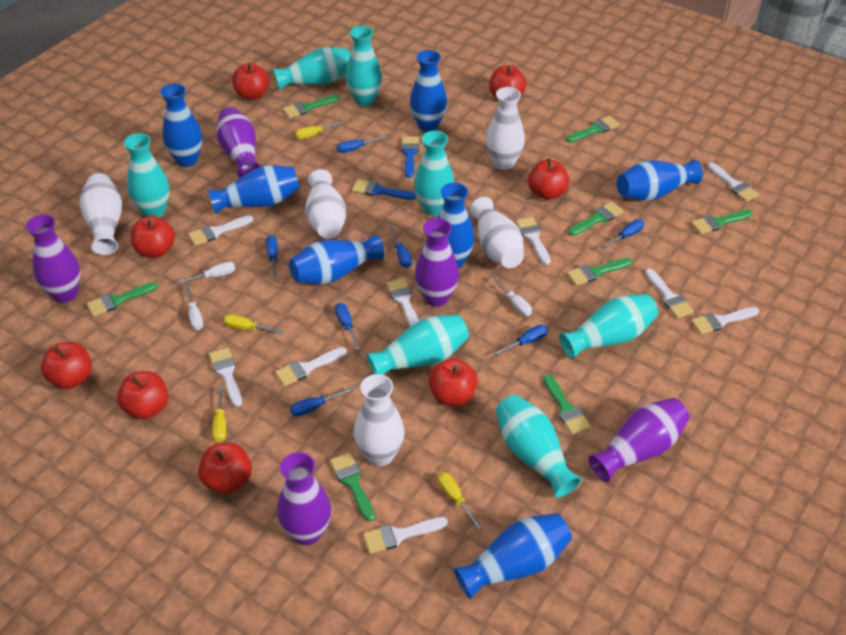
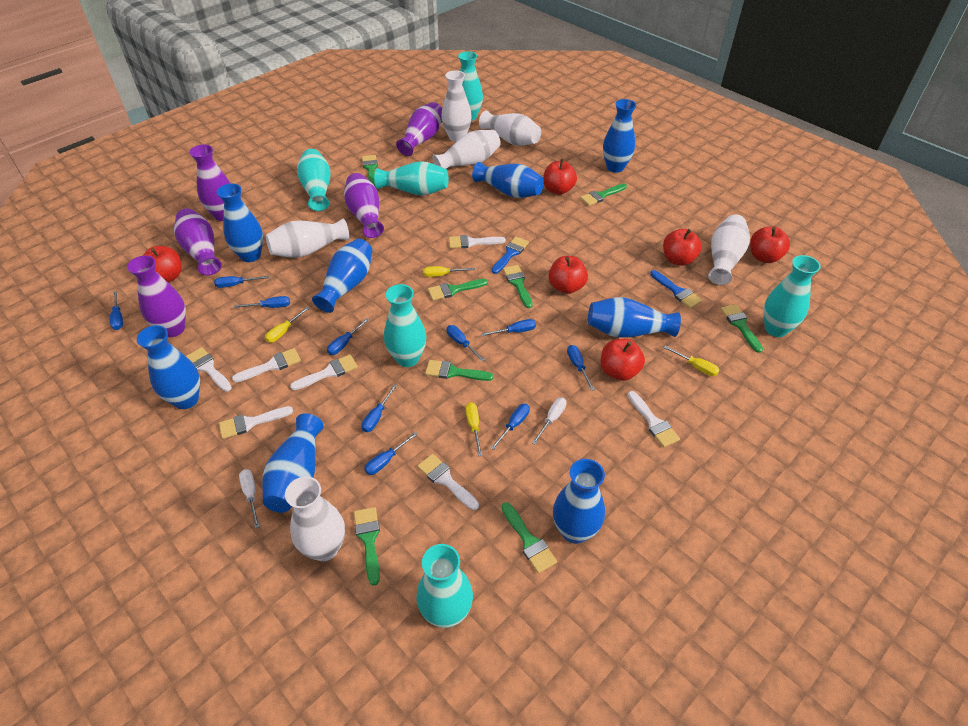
blue screwdriver: 7 -> 10
blue vase: 7 -> 8
red apple: 8 -> 6
turquoise vase: 7 -> 6
white brush: 9 -> 7
white screwdriver: 3 -> 2
white vase: 5 -> 6

